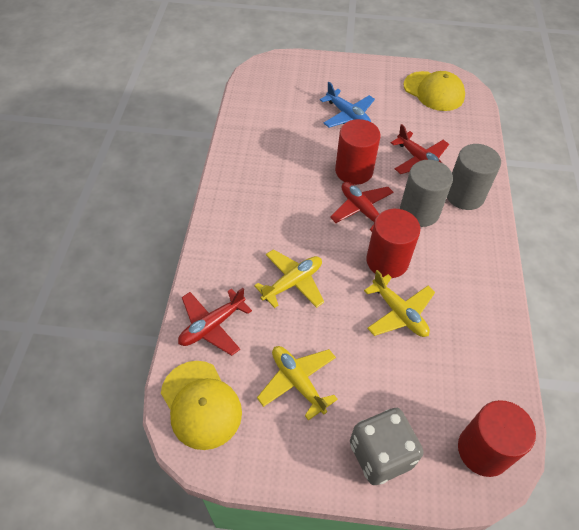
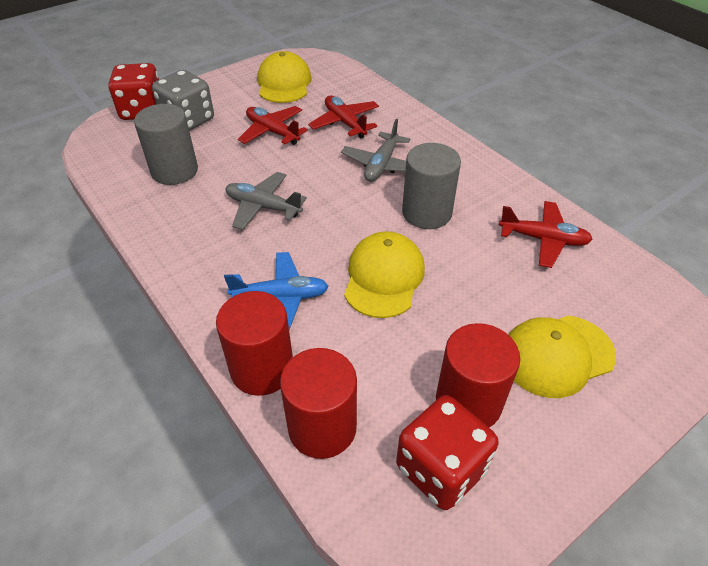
grey plane: 0 -> 2
red dice: 0 -> 2
yellow cap: 2 -> 3
yellow plane: 3 -> 0

